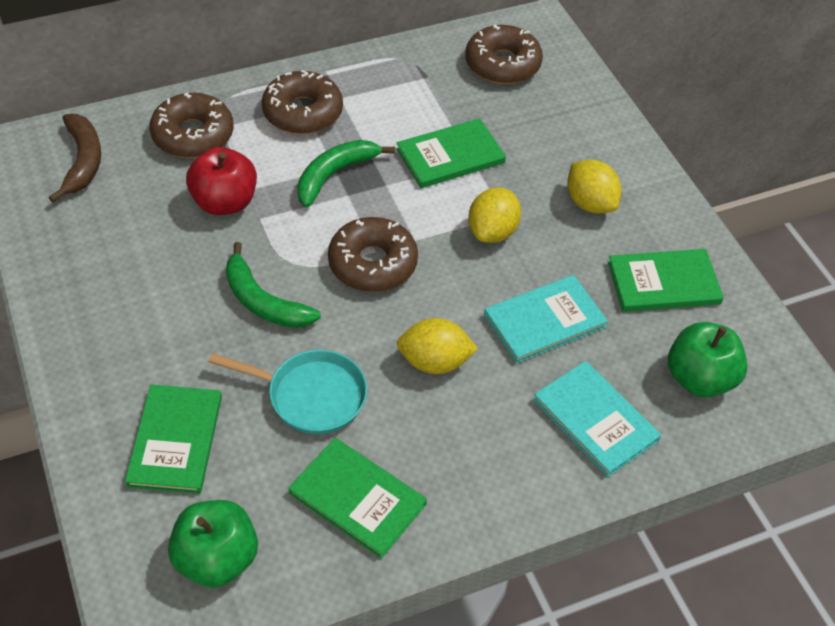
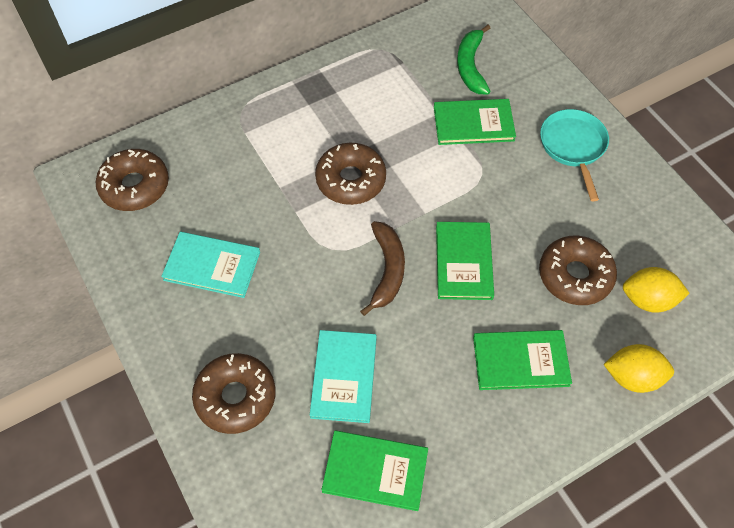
green apple: 2 -> 0
green banana: 2 -> 1
red apple: 1 -> 0
yellow lemon: 3 -> 2

